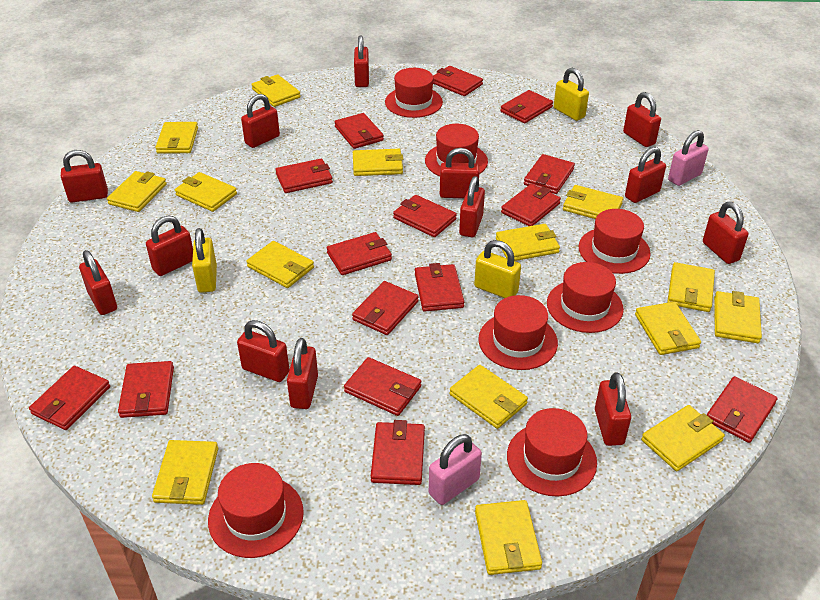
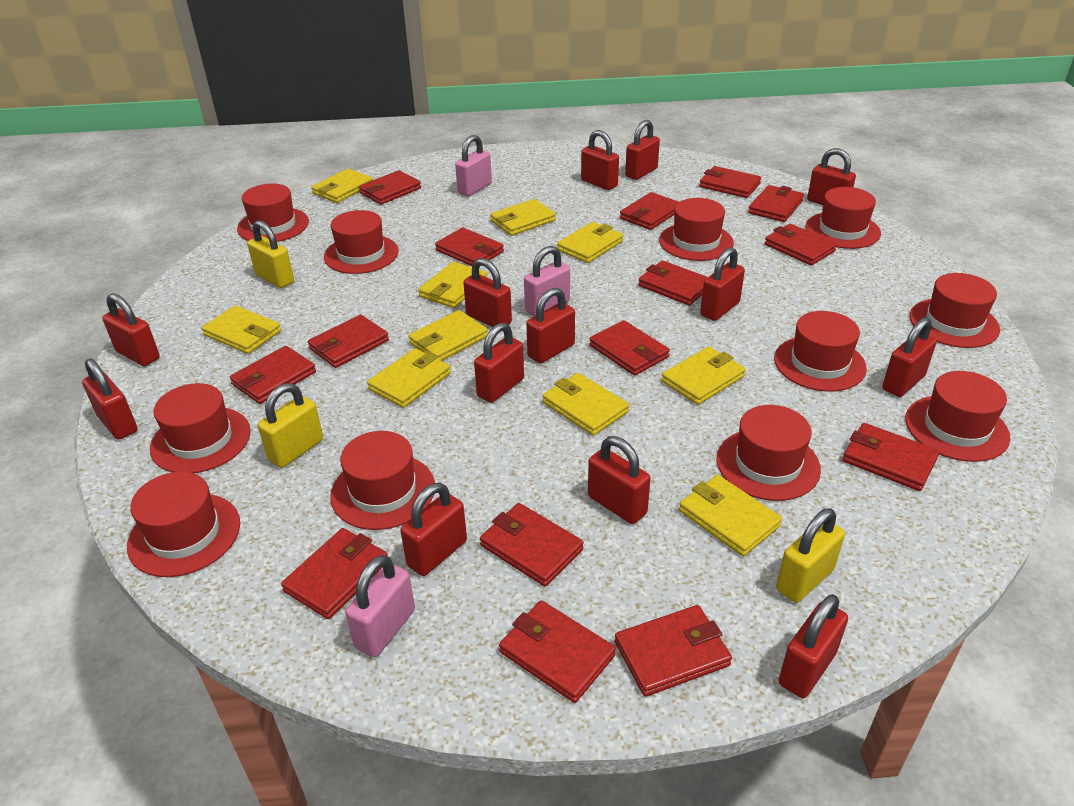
pink padlock: 2 -> 3
red hat: 7 -> 11
yellow wallet: 15 -> 10

